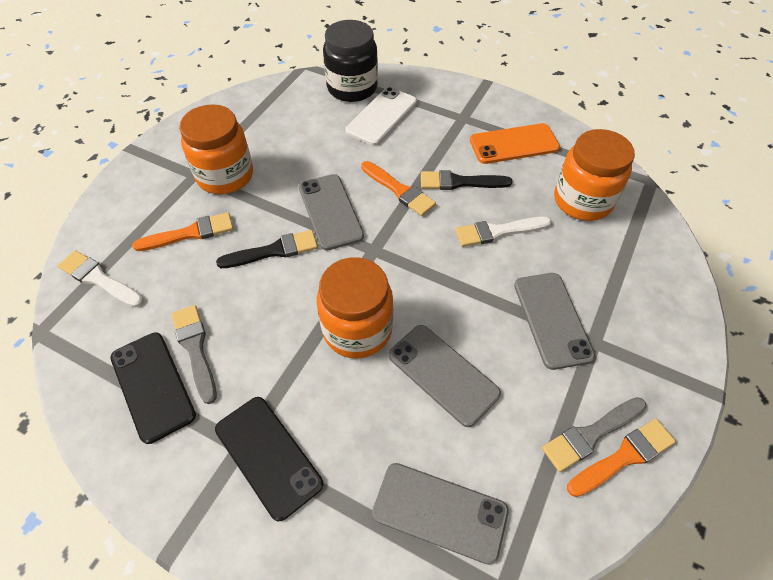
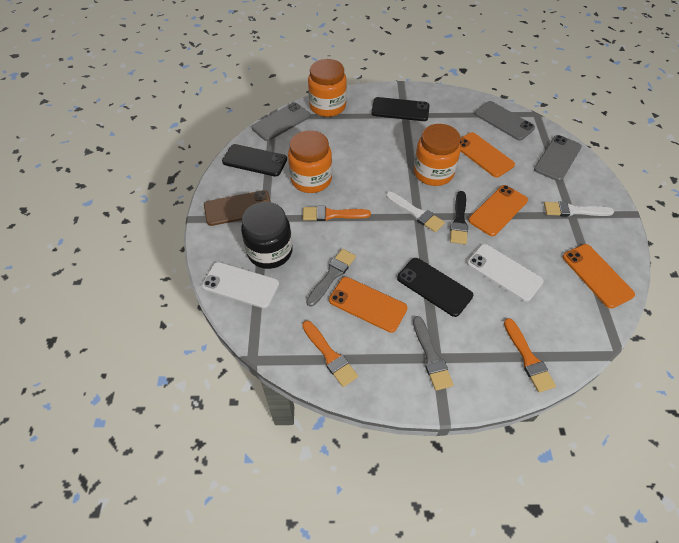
black brush: 2 -> 1
black phone: 2 -> 3
brown phone: 0 -> 1
grey phone: 4 -> 3
orange phone: 1 -> 4
white phone: 1 -> 2

